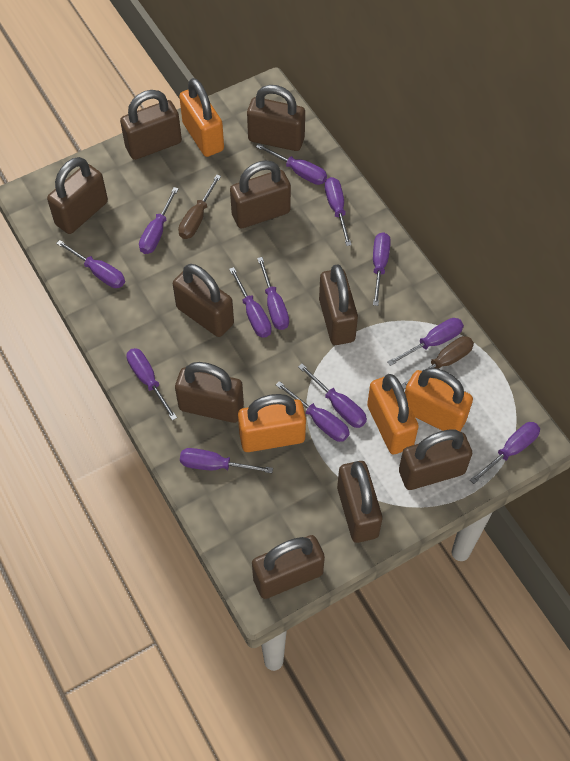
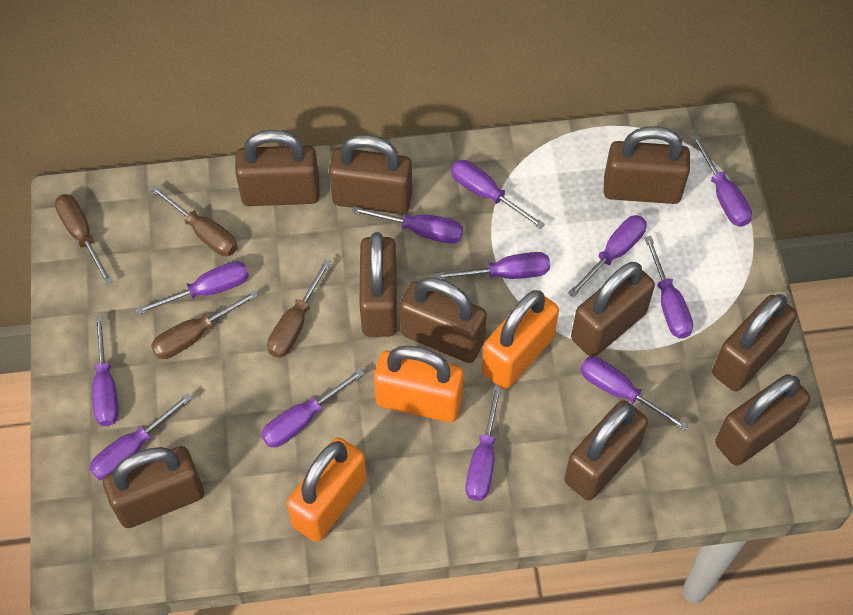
brown screwdriver: 2 -> 4
orange padlock: 4 -> 3
purple screwdriver: 13 -> 12

